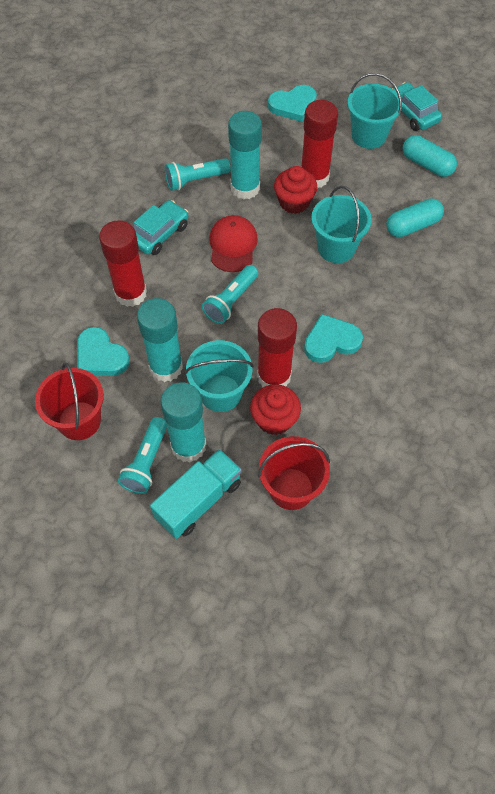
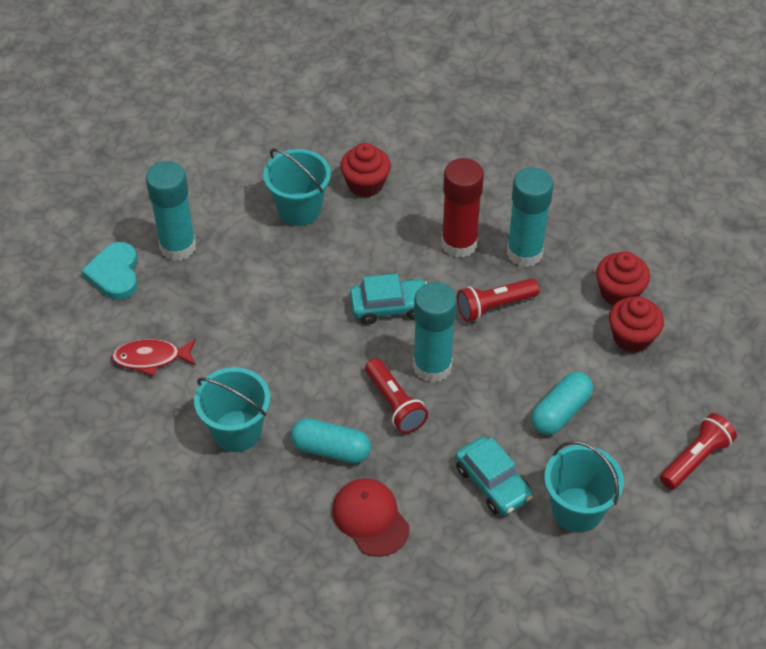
red bucket: 2 -> 0
red cupcake: 2 -> 3
red fish: 0 -> 1
red flashlight: 0 -> 3
red glue stick: 3 -> 1
turquoise flashlight: 3 -> 0
turquoise heart: 3 -> 1
turquoise truck: 1 -> 0

